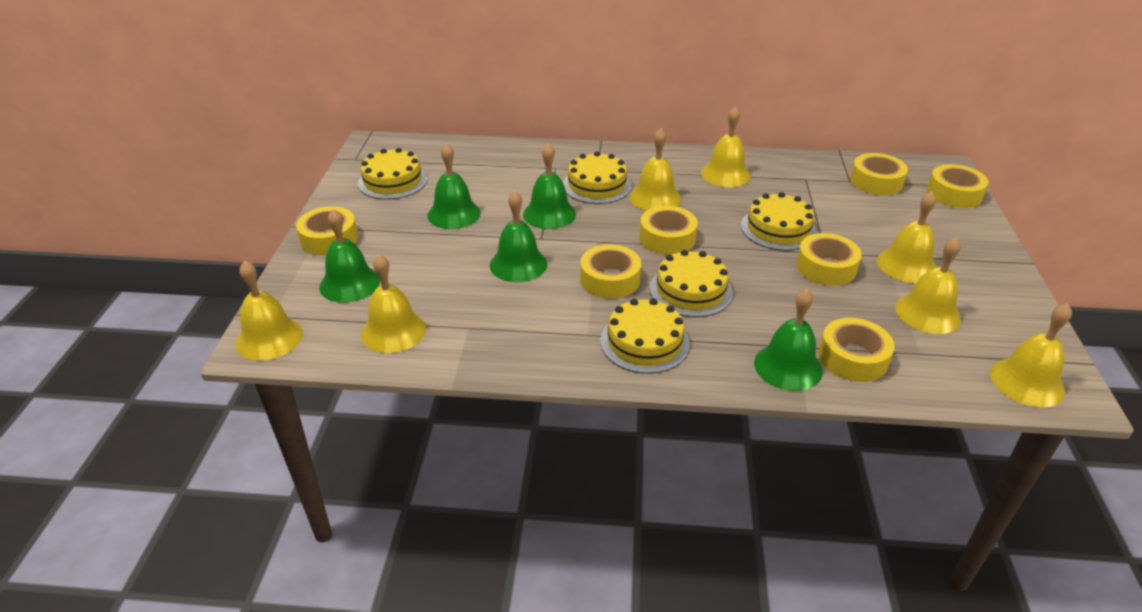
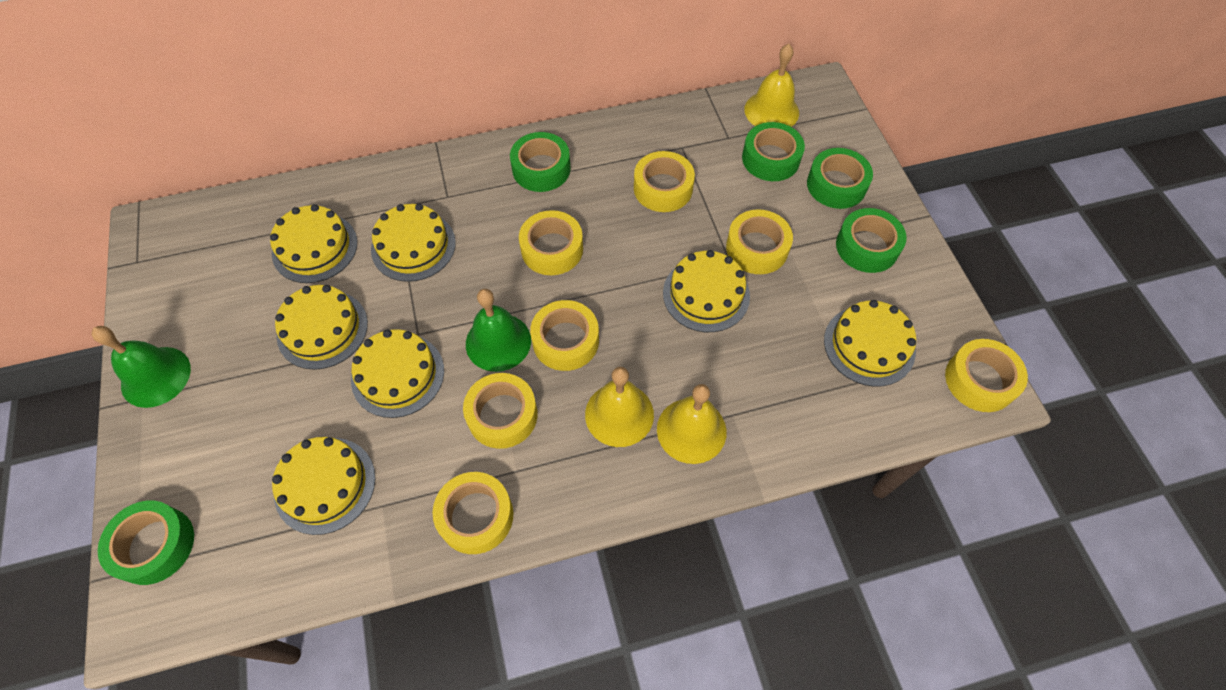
green bell: 5 -> 2
green tape: 0 -> 5
yellow bell: 7 -> 3
yellow cake: 5 -> 7

